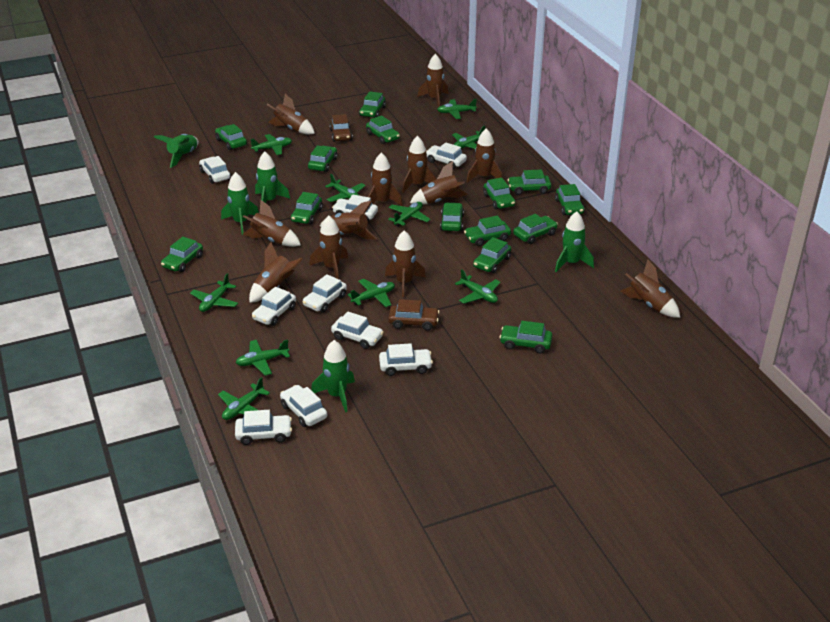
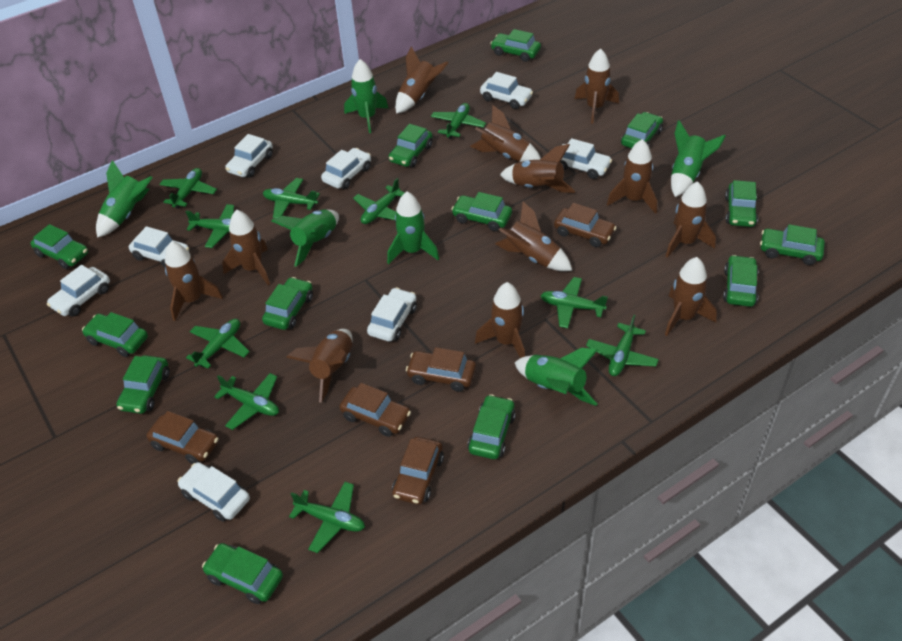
brown car: 2 -> 5
green car: 14 -> 13
green rocket: 5 -> 6
white car: 9 -> 8

